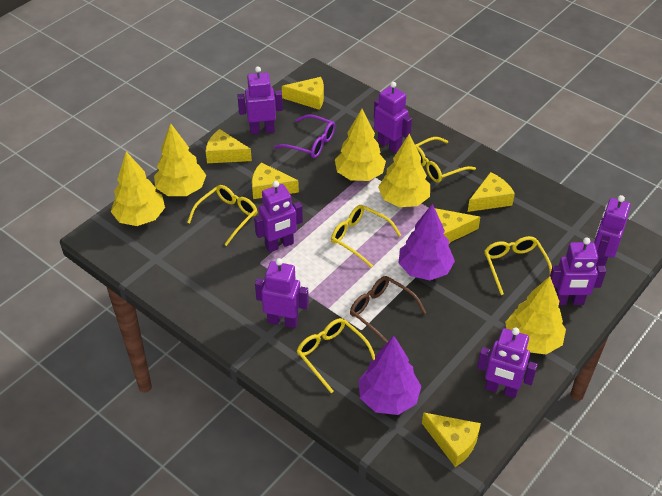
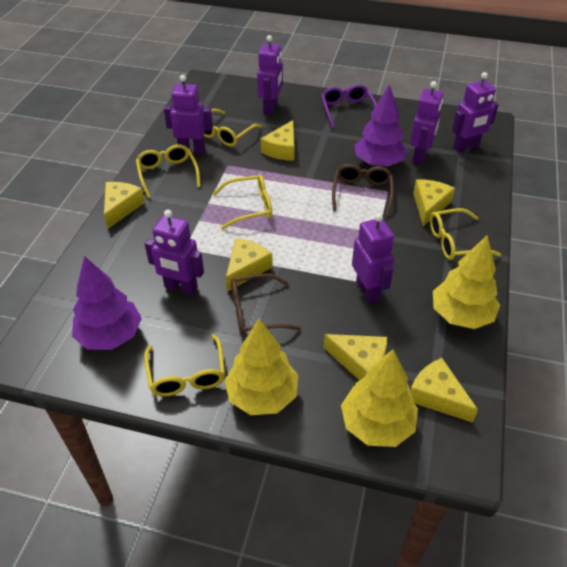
brown glasses: 1 -> 2
purple robot: 7 -> 6
yellow tree: 5 -> 3

